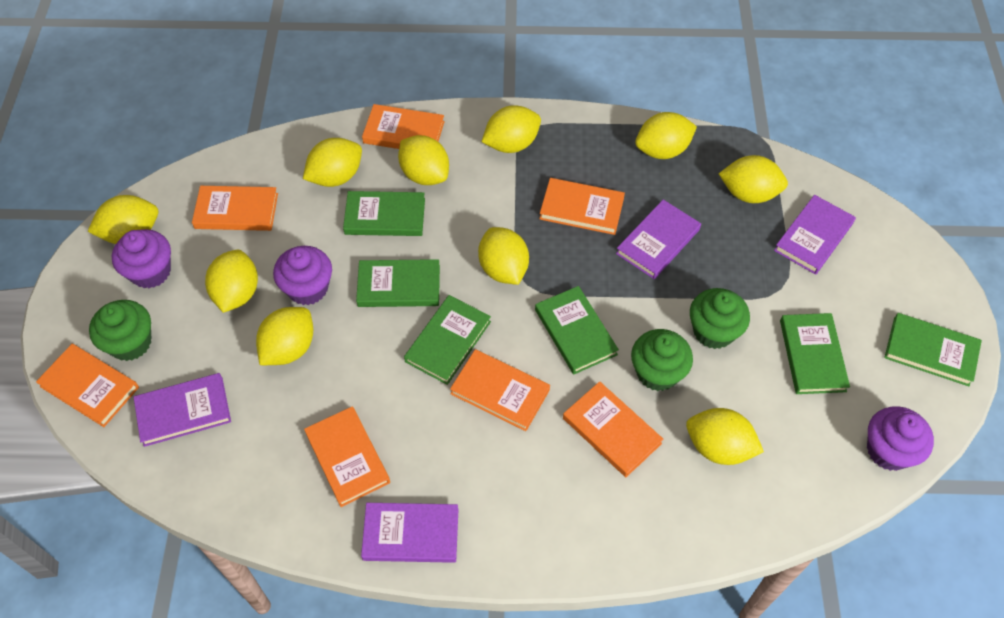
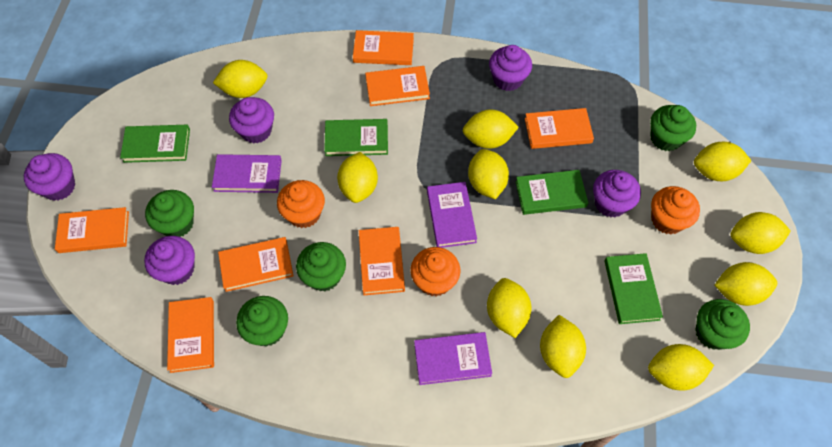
green book: 6 -> 4
green cupcake: 3 -> 5
orange cupcake: 0 -> 3
purple book: 4 -> 3
purple cupcake: 3 -> 5

